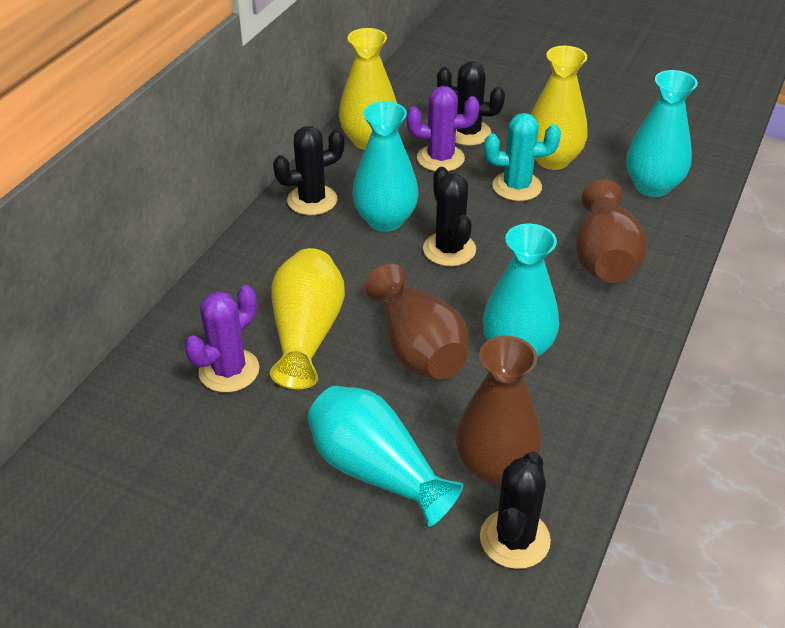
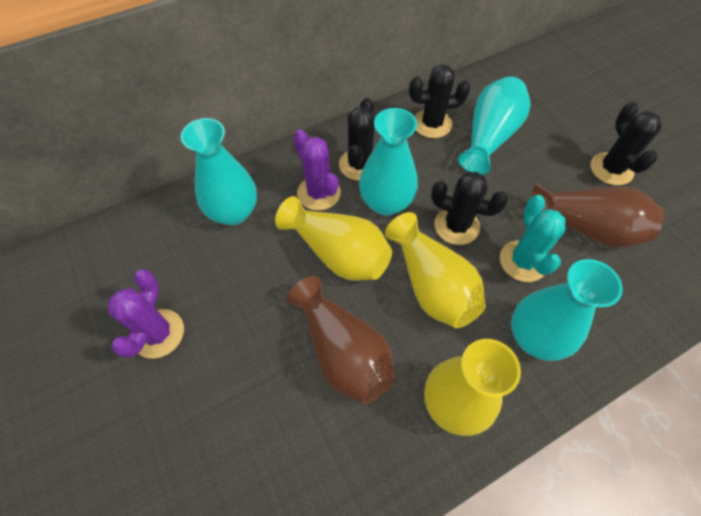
brown vase: 3 -> 2

